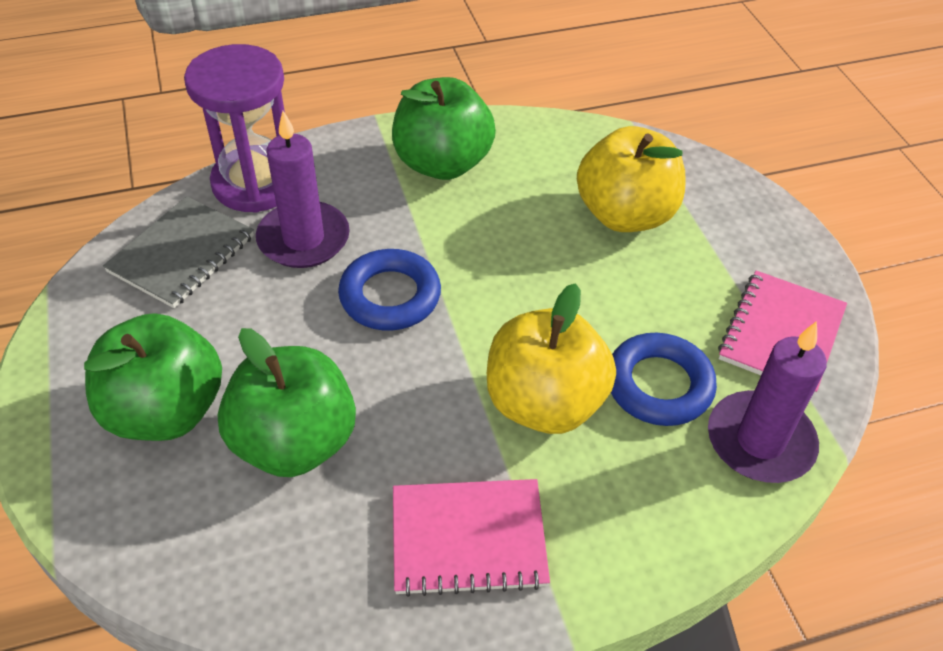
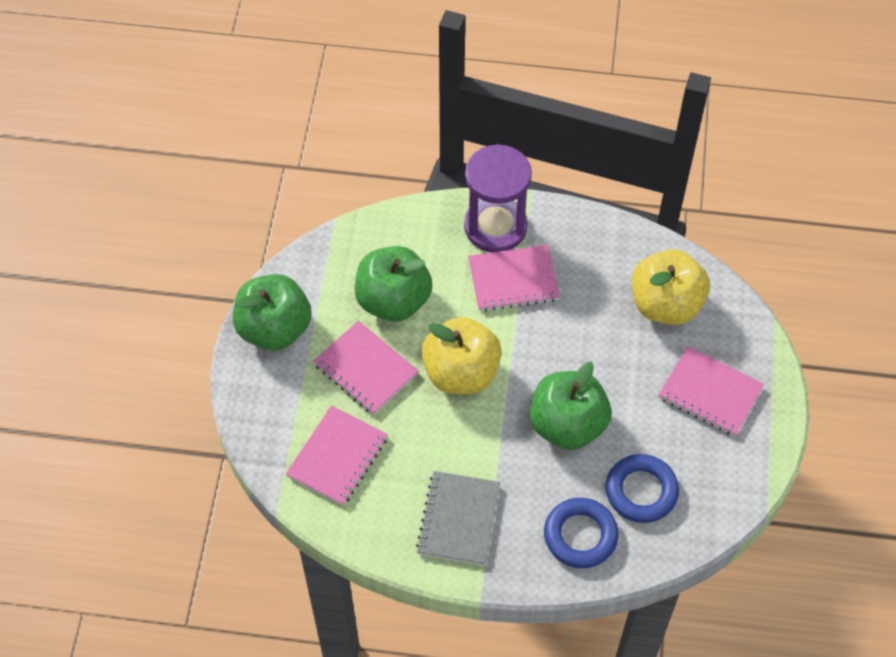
pink notebook: 2 -> 4
purple candle: 2 -> 0

